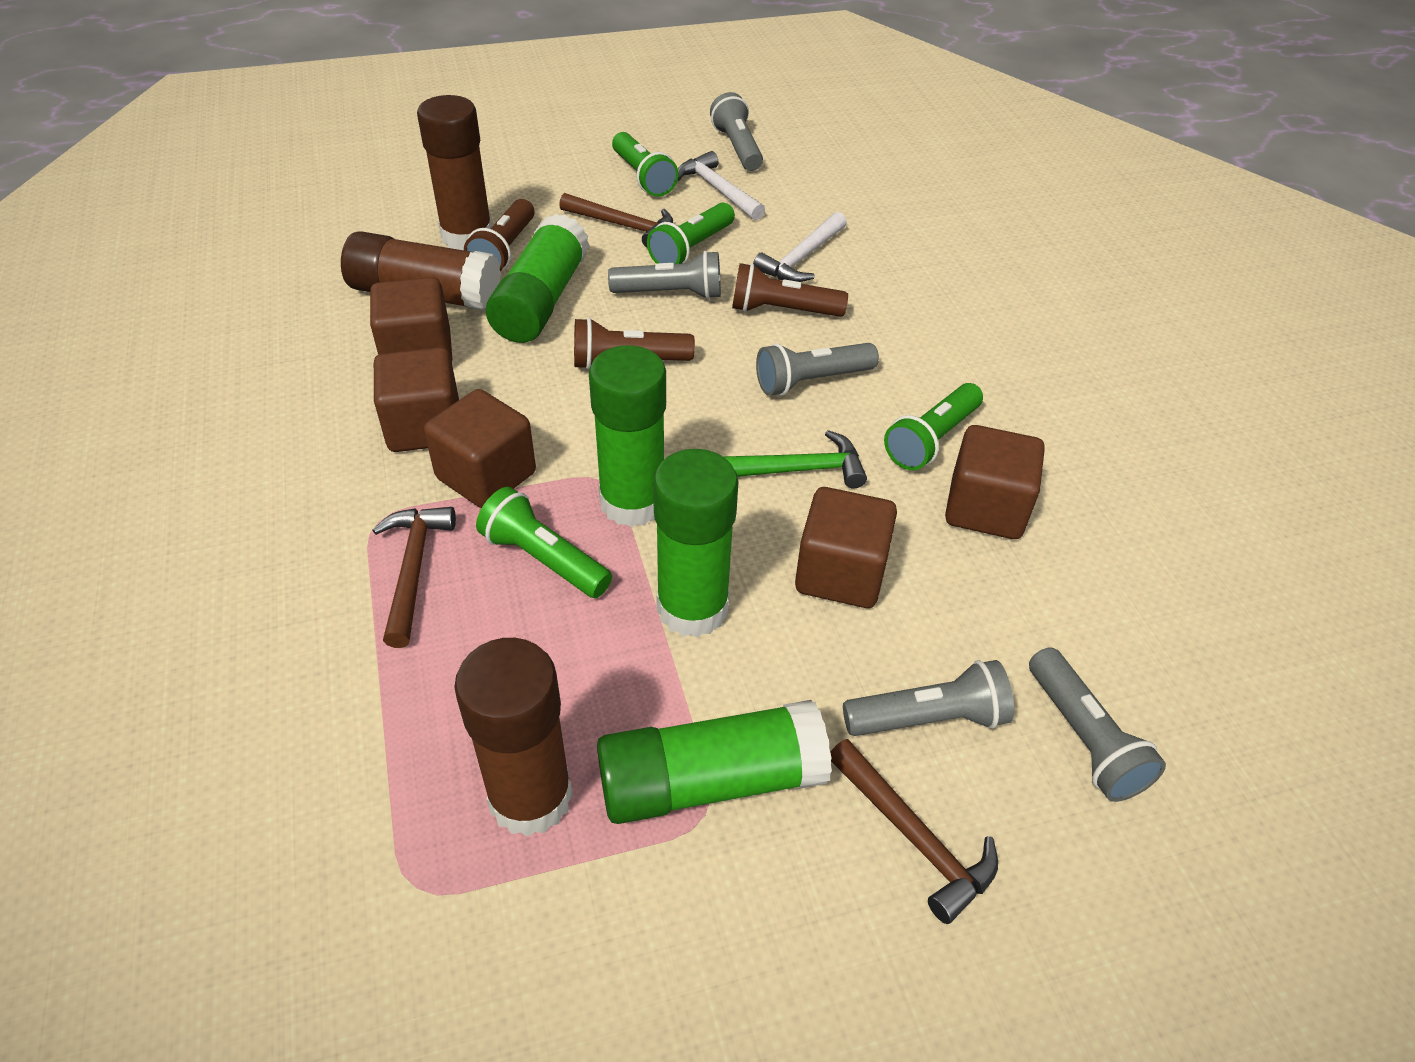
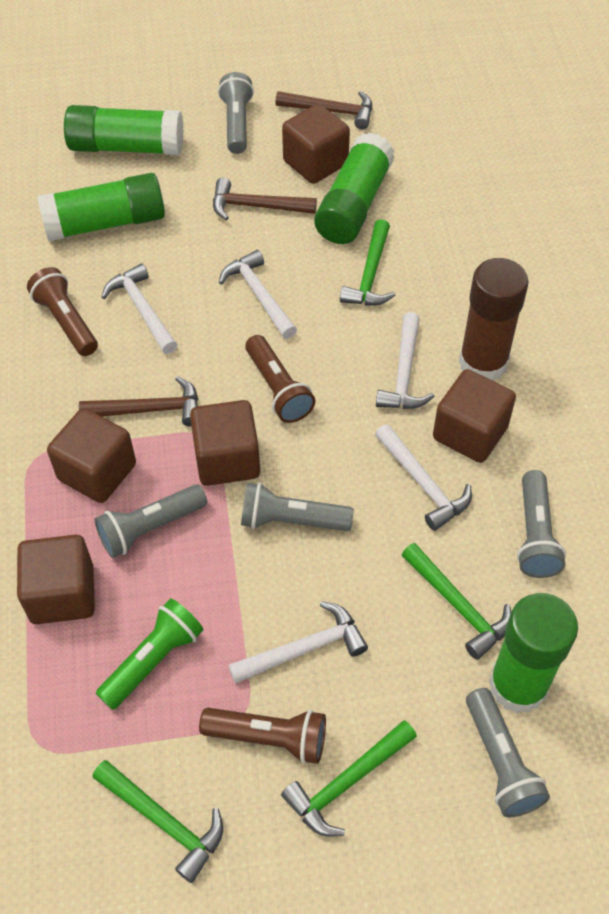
brown glue stick: 3 -> 1
green flashlight: 4 -> 1
green hammer: 1 -> 4
white hammer: 2 -> 5

